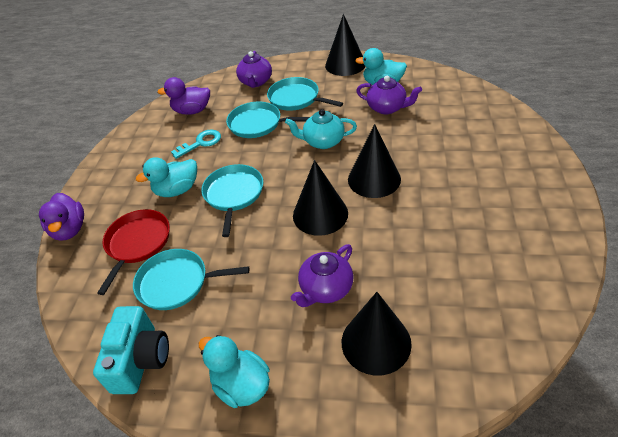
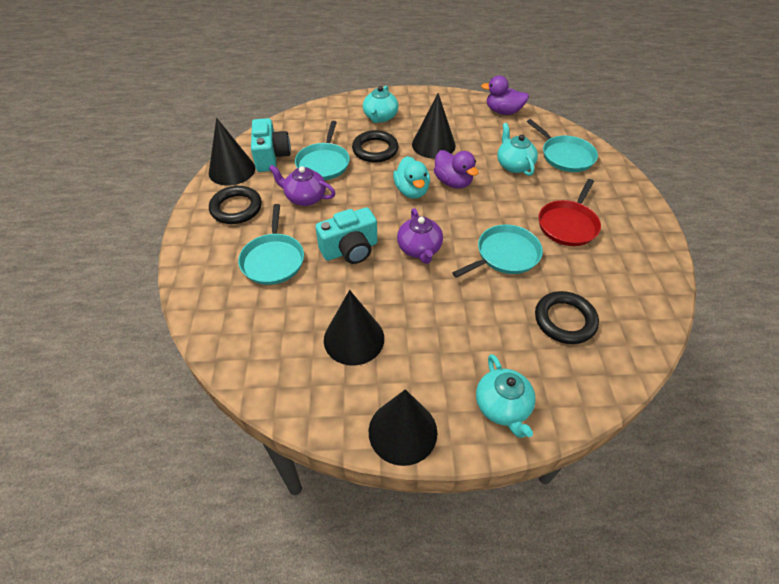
black ring: 0 -> 3
purple teapot: 3 -> 2
turquoise camera: 1 -> 2
turquoise duck: 3 -> 1
turquoise key: 1 -> 0
turquoise teapot: 1 -> 3

